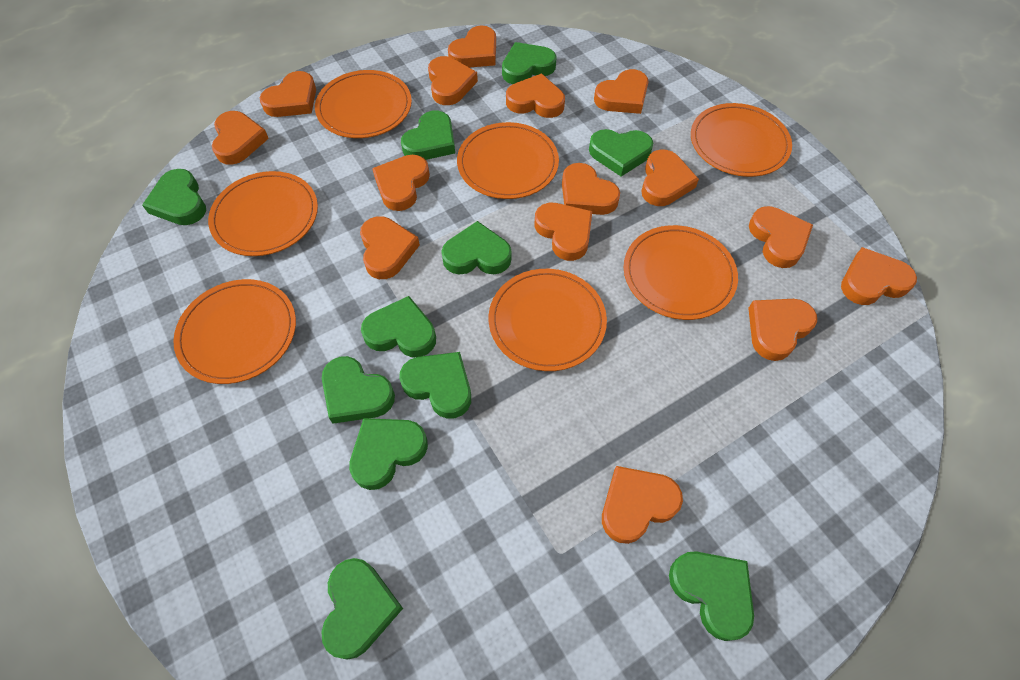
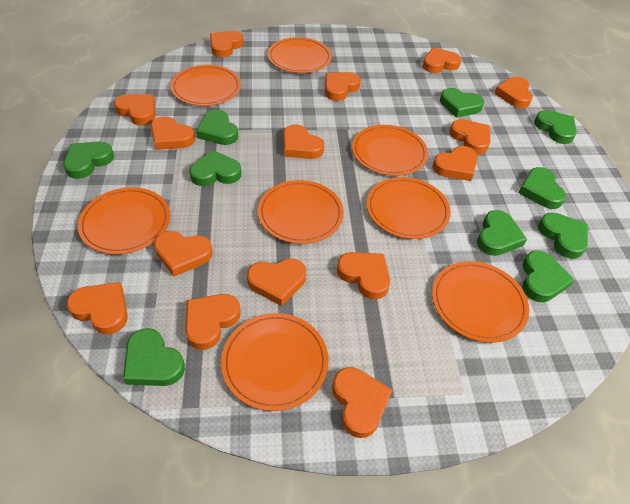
green heart: 11 -> 10
orange plate: 7 -> 8

